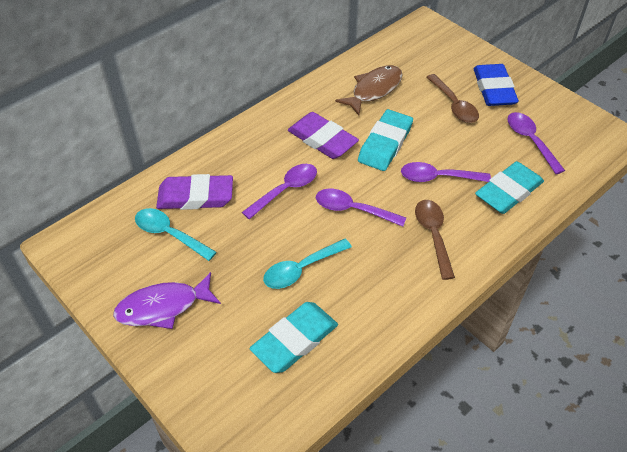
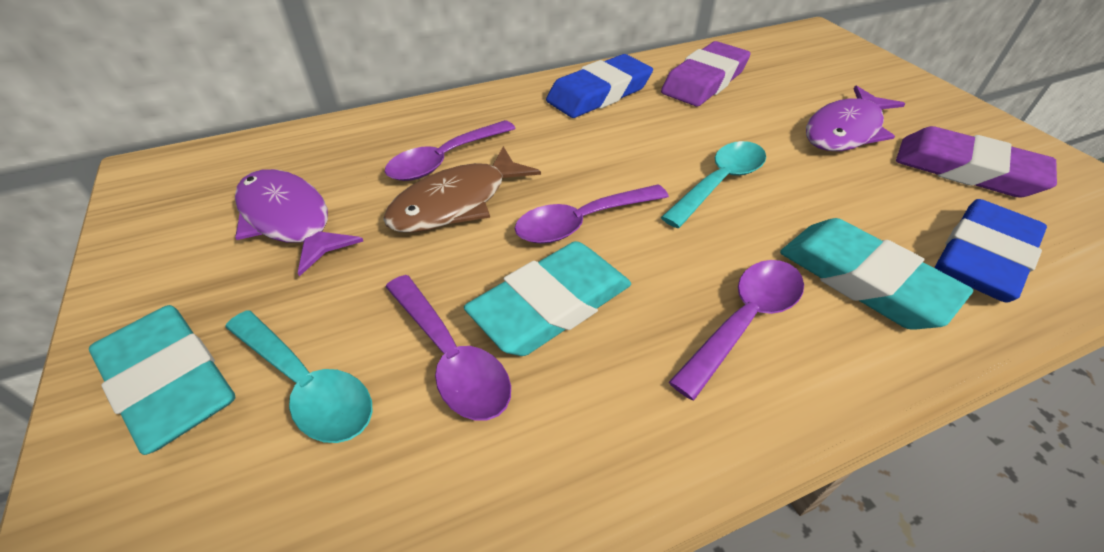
blue eraser: 1 -> 2
brown spoon: 2 -> 0
purple fish: 1 -> 2

